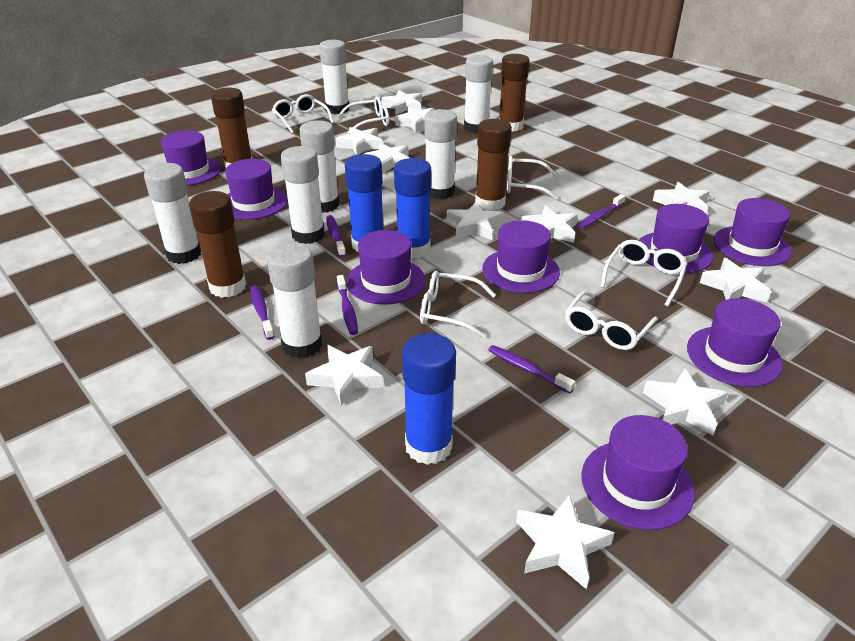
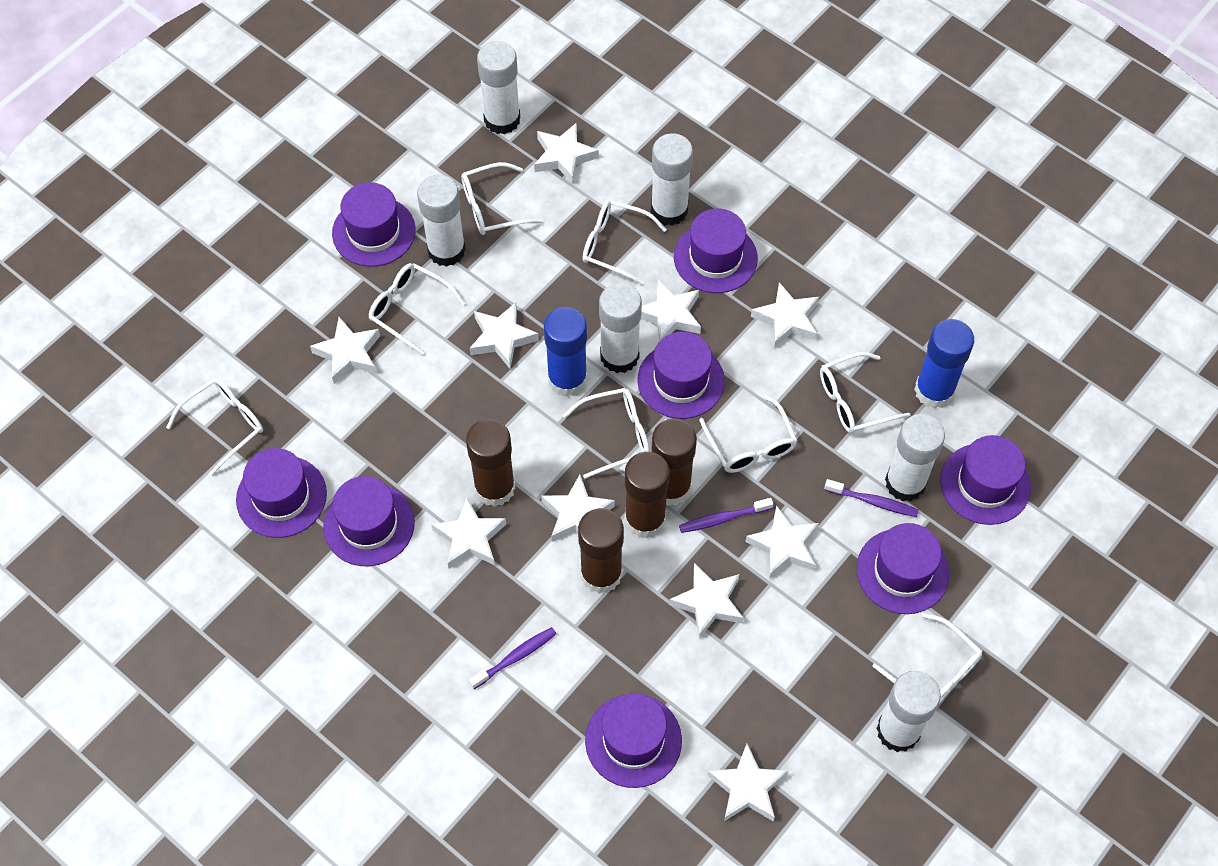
blue glue stick: 3 -> 2
purple toothbrush: 5 -> 3
white glasses: 6 -> 8
white glue stick: 7 -> 6
white star: 11 -> 10

